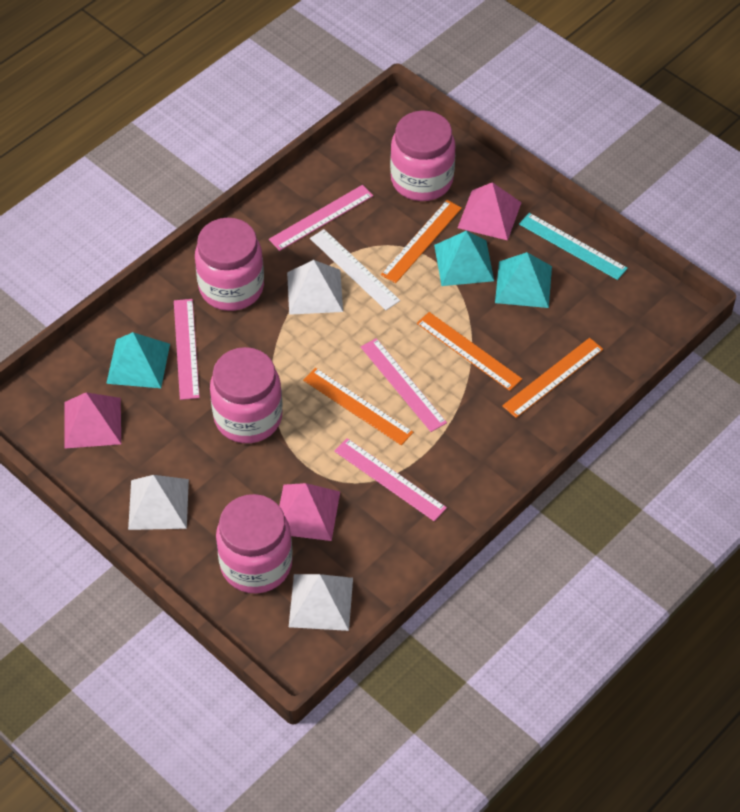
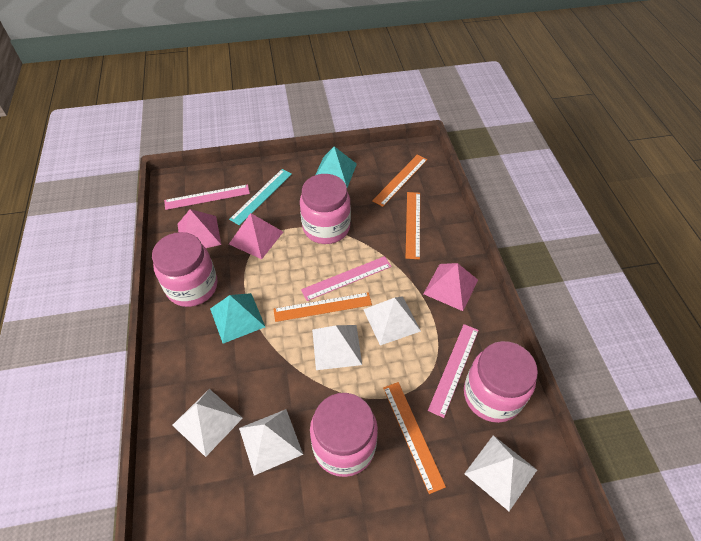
pink ruler: 4 -> 3
turquoise pyramid: 3 -> 2
white pyramid: 3 -> 5
white ruler: 1 -> 0

